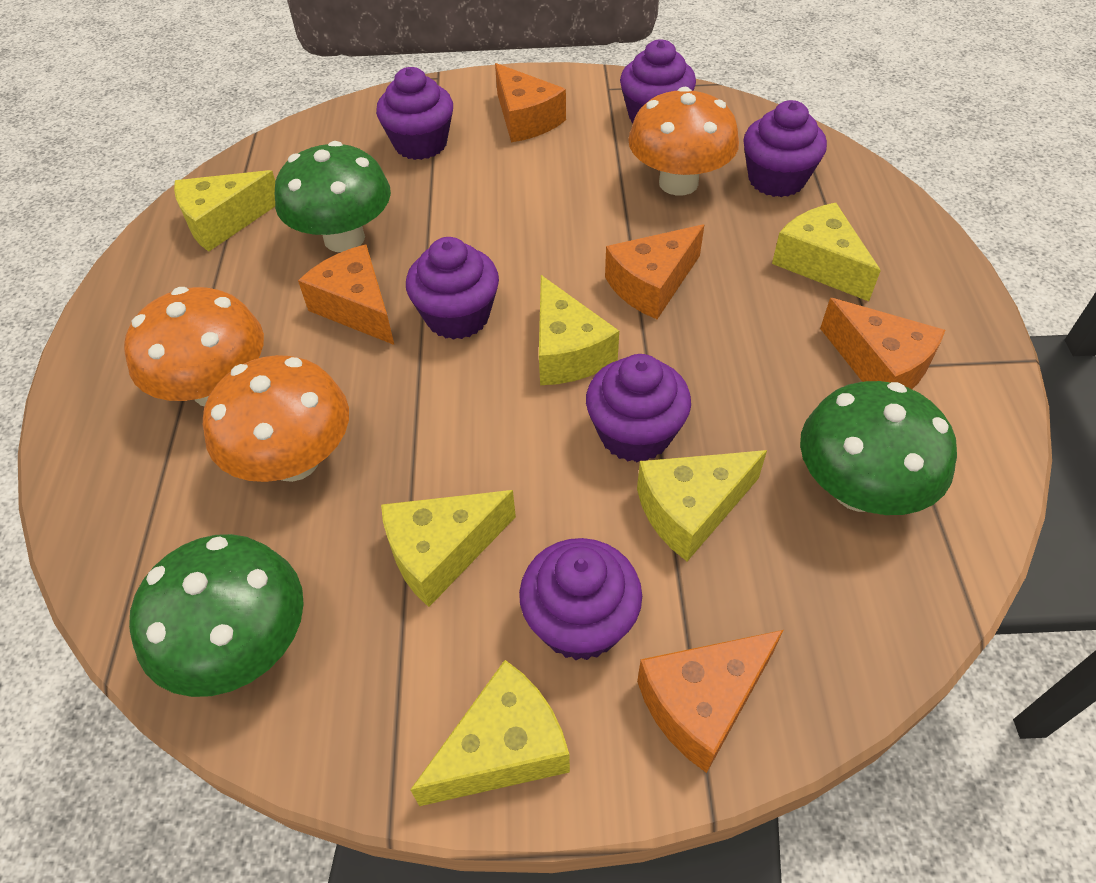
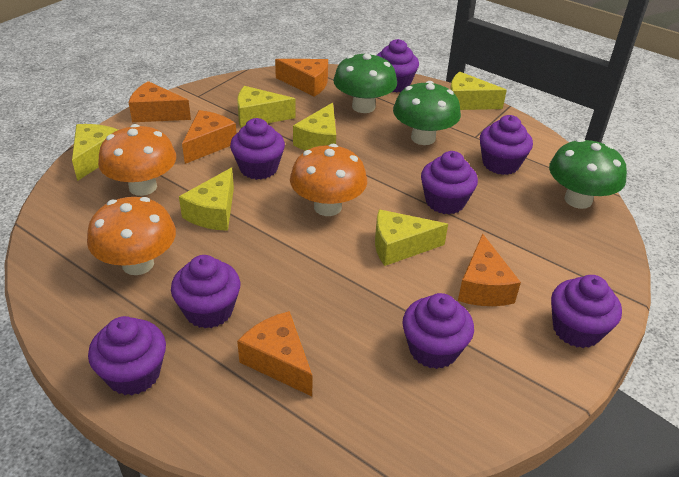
purple cupcake: 6 -> 8

